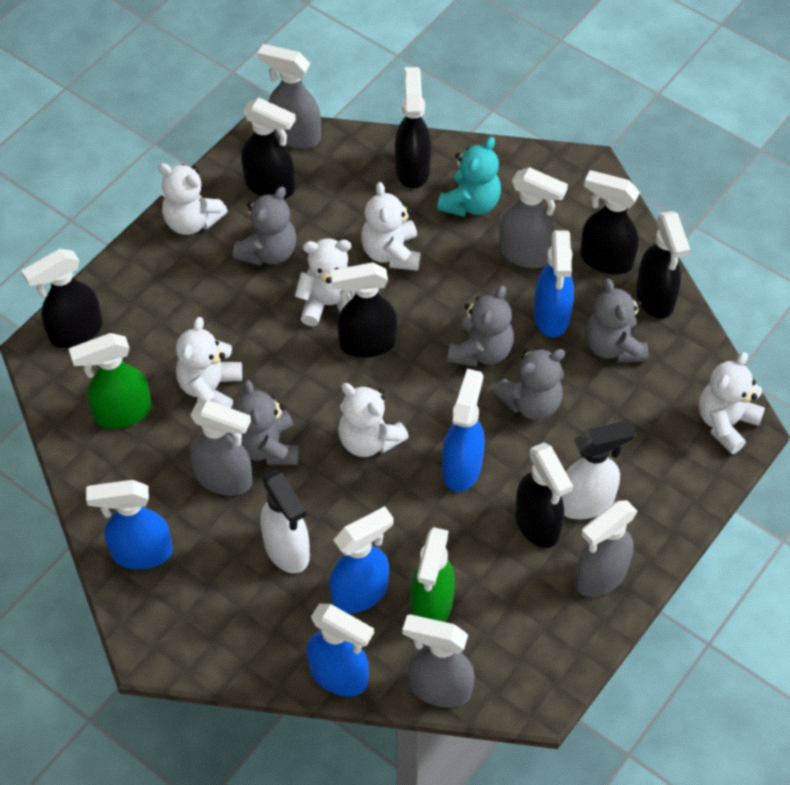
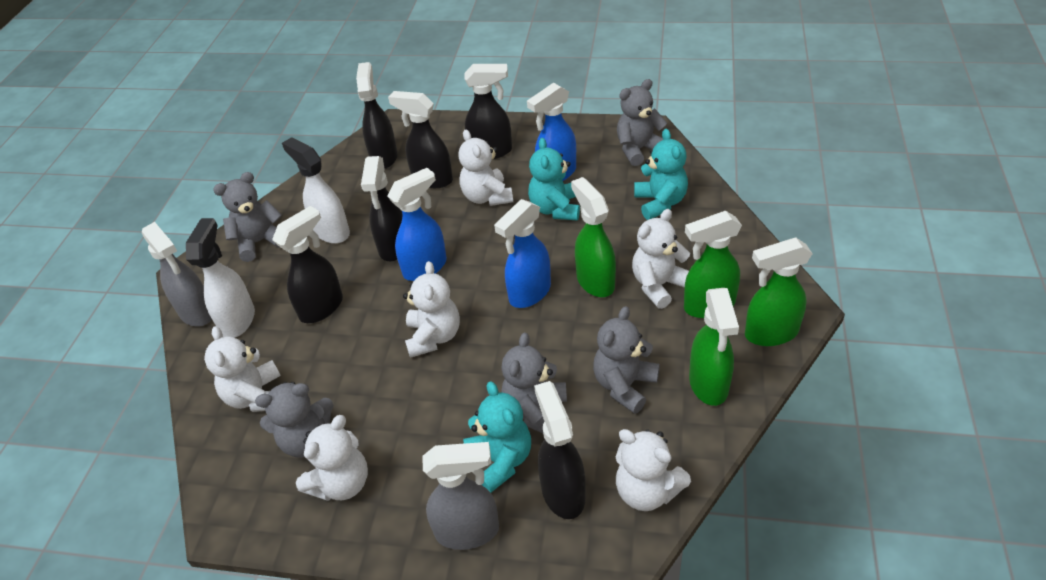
black spray bottle: 7 -> 6
blue spray bottle: 5 -> 3
green spray bottle: 2 -> 4
grey spray bottle: 5 -> 2
turquoise teddy bear: 1 -> 3

